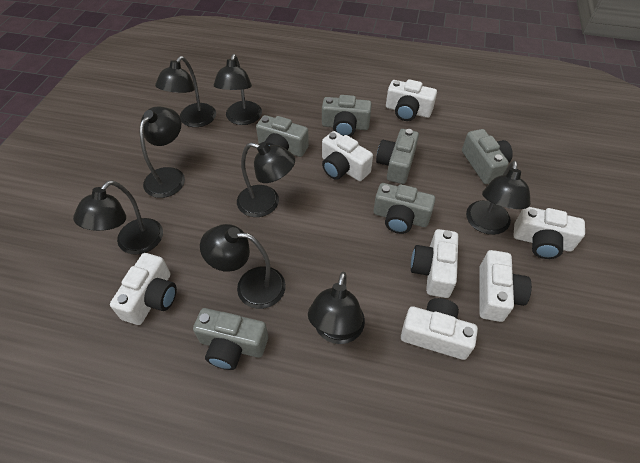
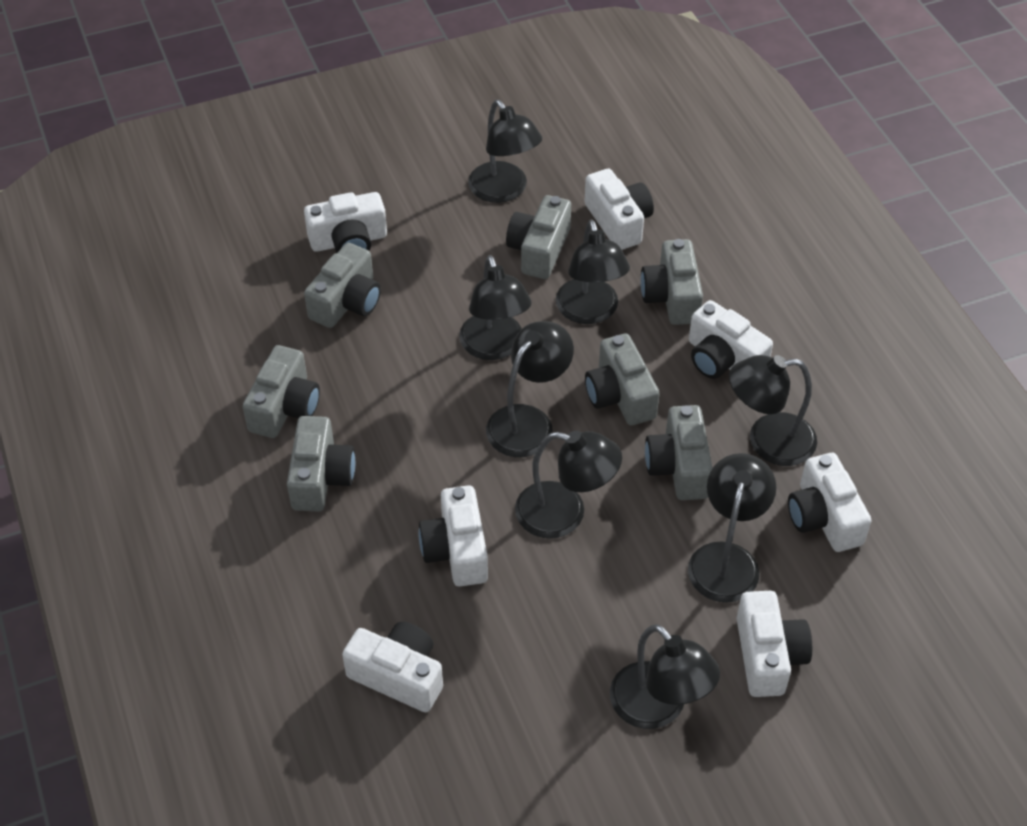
grey camera: 6 -> 7

